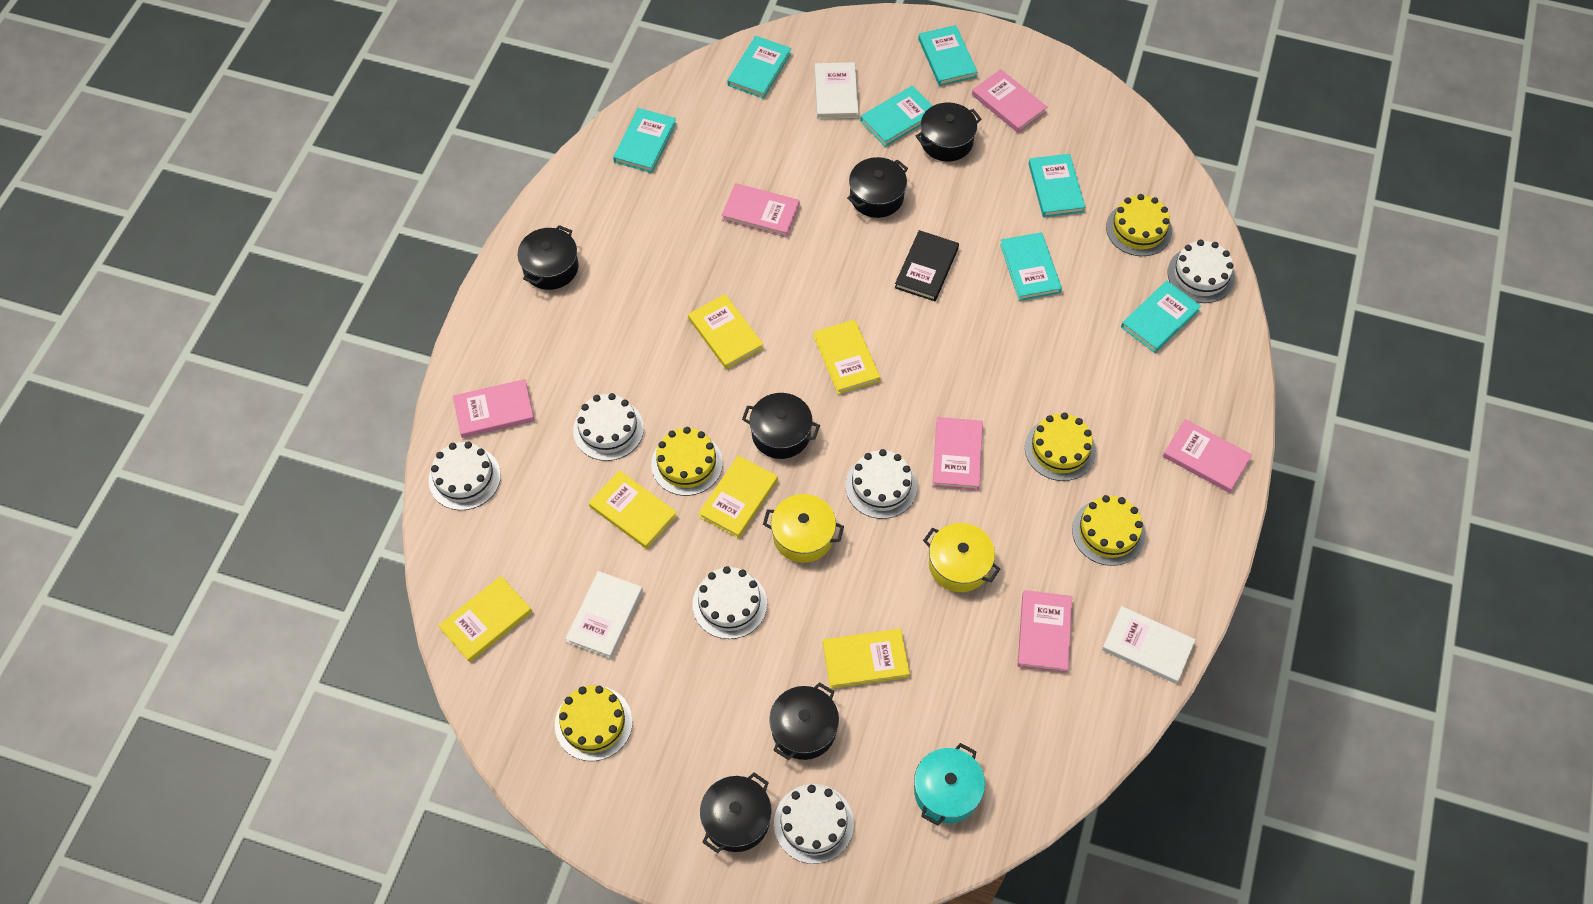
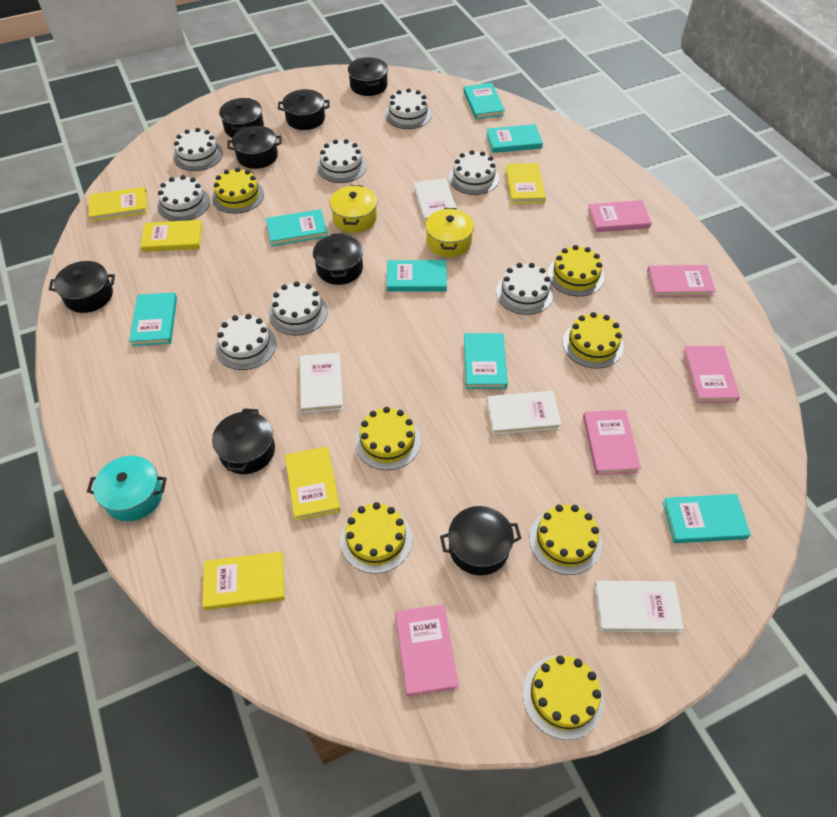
black book: 1 -> 0
black pot: 6 -> 8
pink book: 6 -> 5
white book: 3 -> 4
white cake: 6 -> 8
yellow book: 6 -> 5
yellow cake: 5 -> 7

